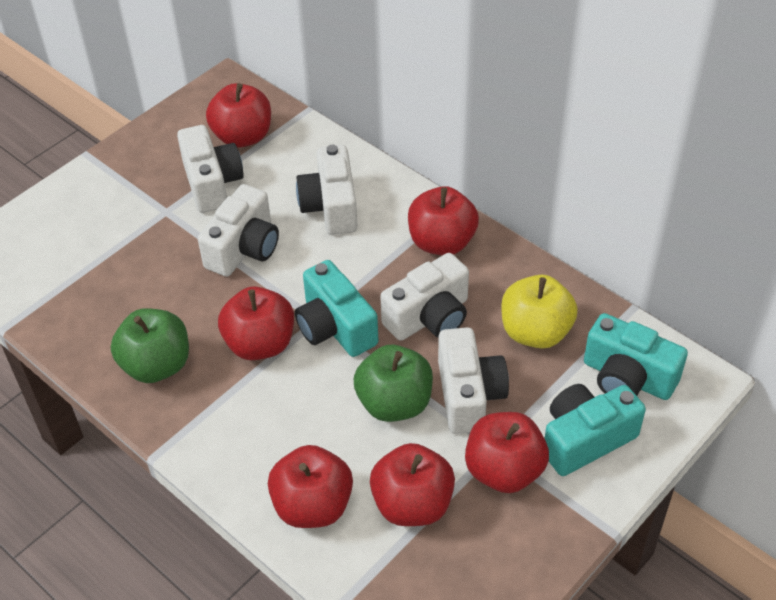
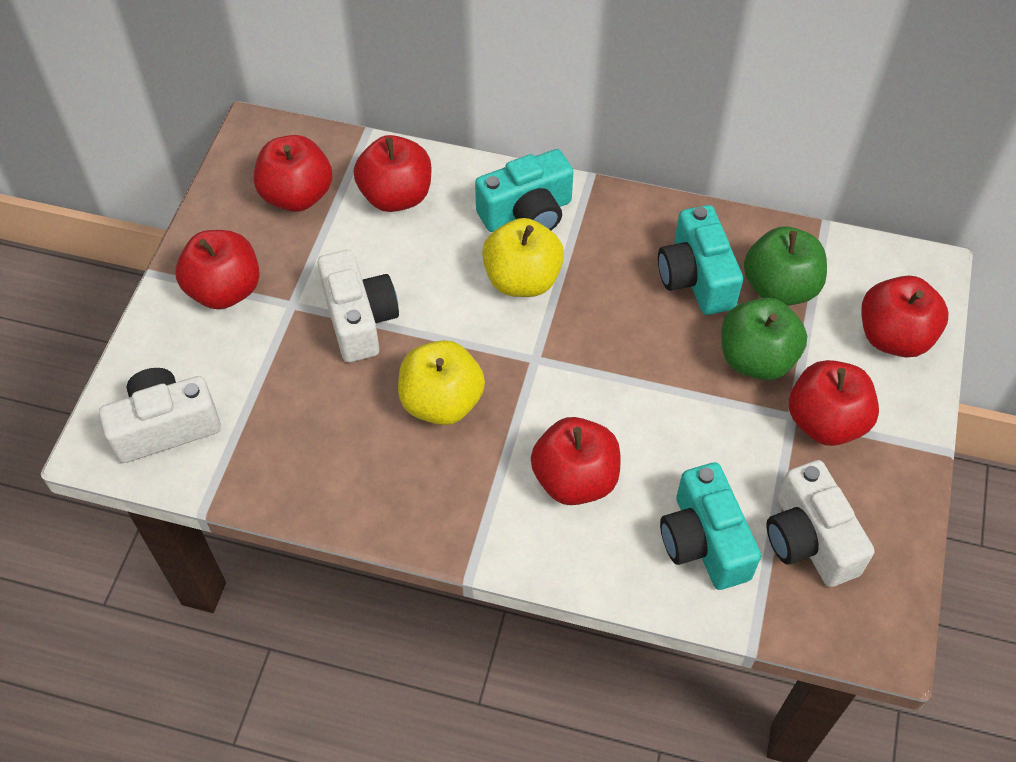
white camera: 5 -> 3
yellow apple: 1 -> 2

